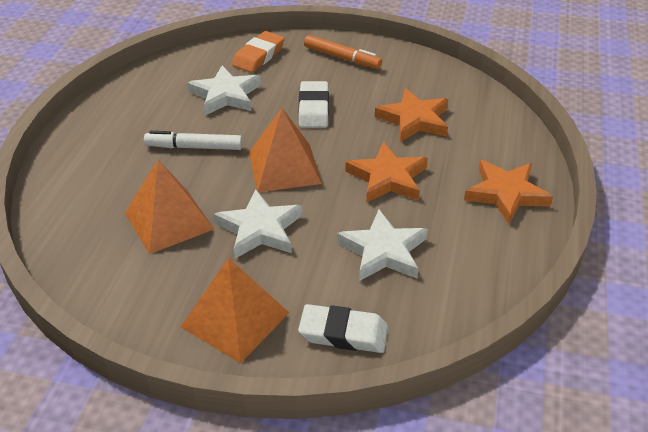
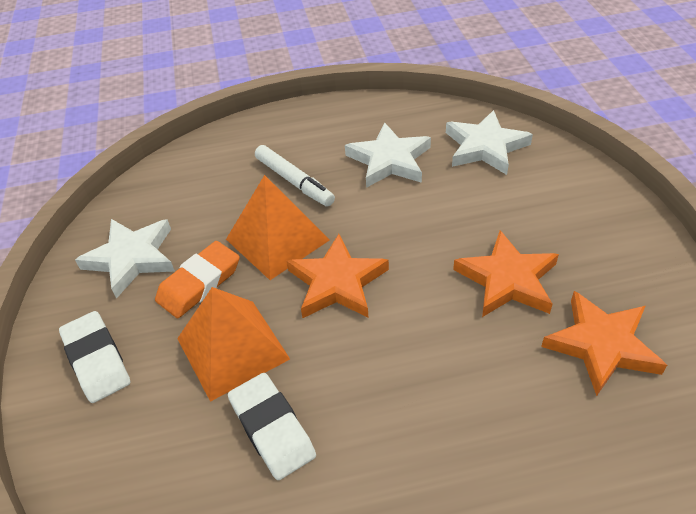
orange marker: 1 -> 0
orange pyramid: 3 -> 2

